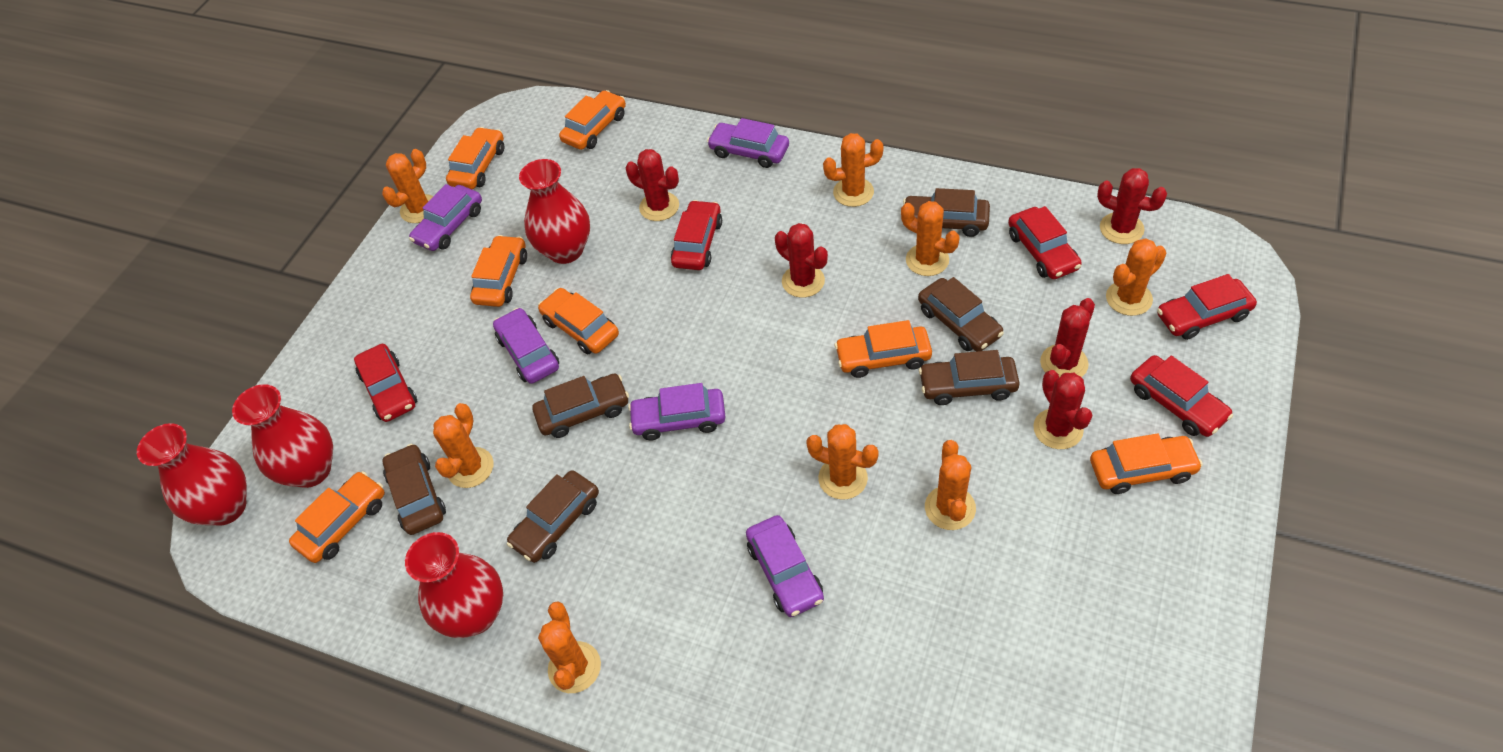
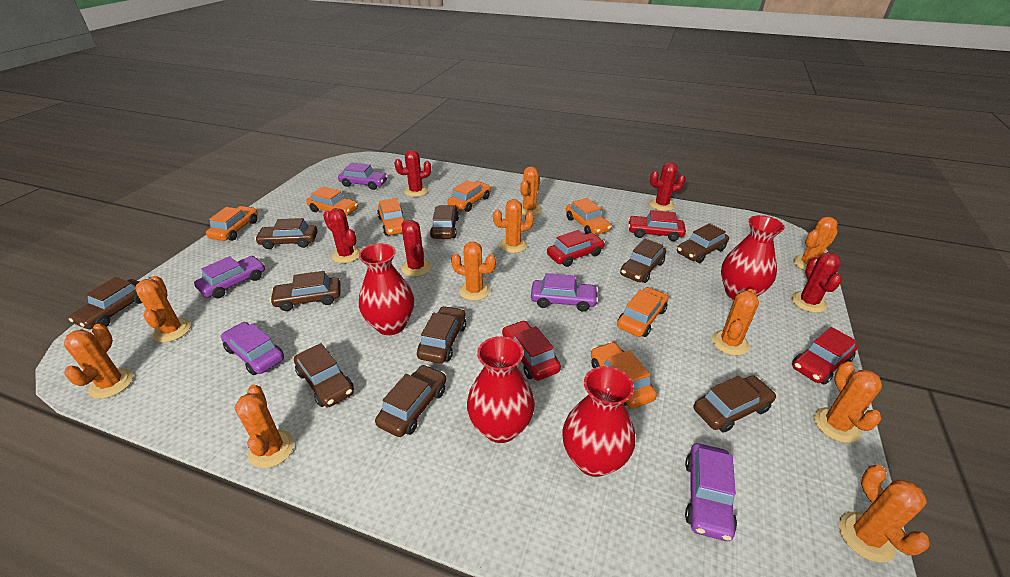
brown car: 6 -> 10
orange cactus: 8 -> 10
red car: 5 -> 4

